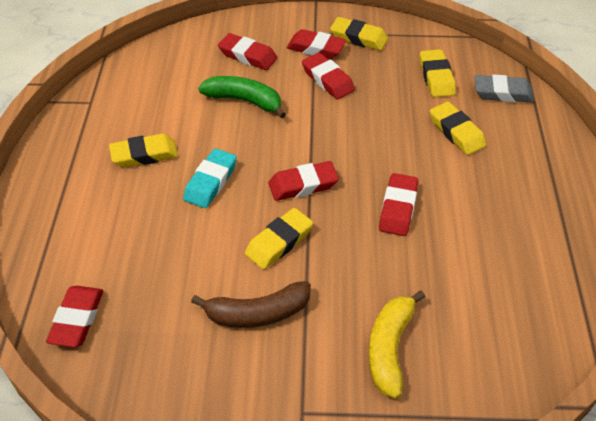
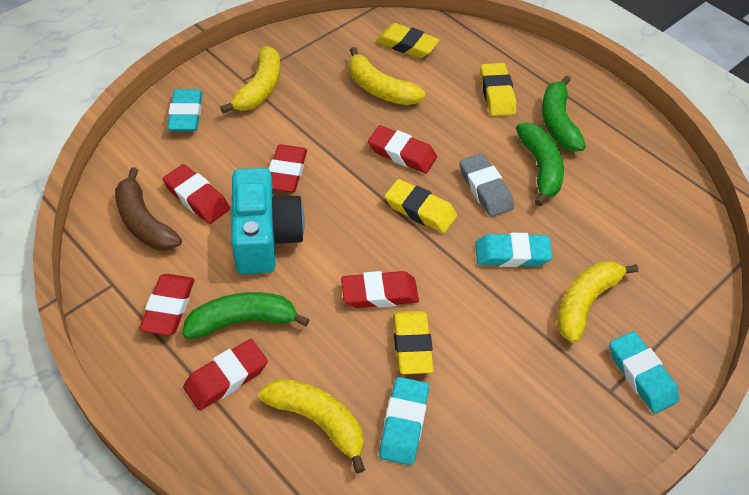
green banana: 1 -> 3
turquoise camera: 0 -> 1
turquoise eraser: 1 -> 4
yellow banana: 1 -> 4
yellow eraser: 5 -> 4

